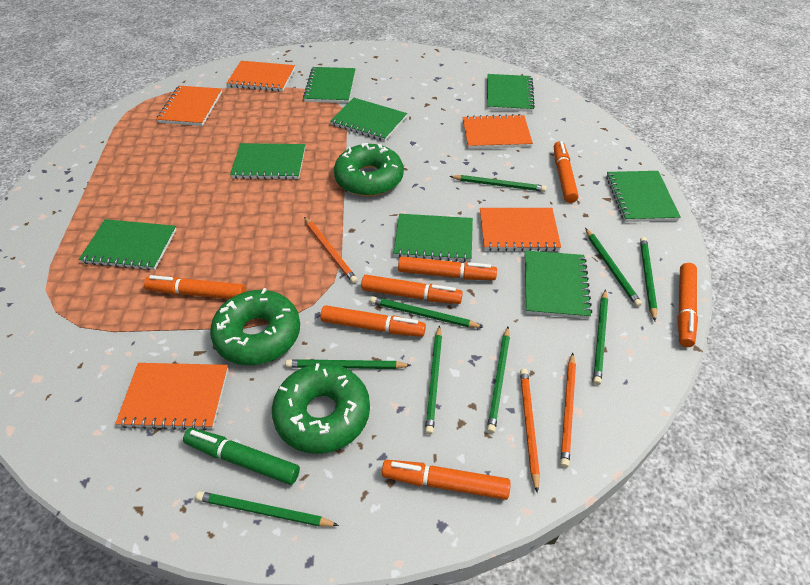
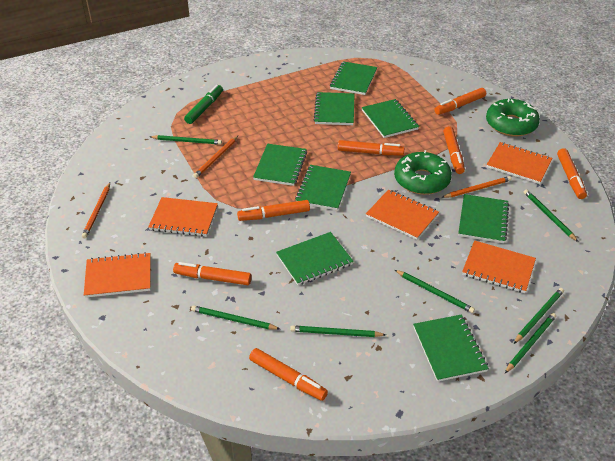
green donut: 3 -> 2
green pencil: 9 -> 7

